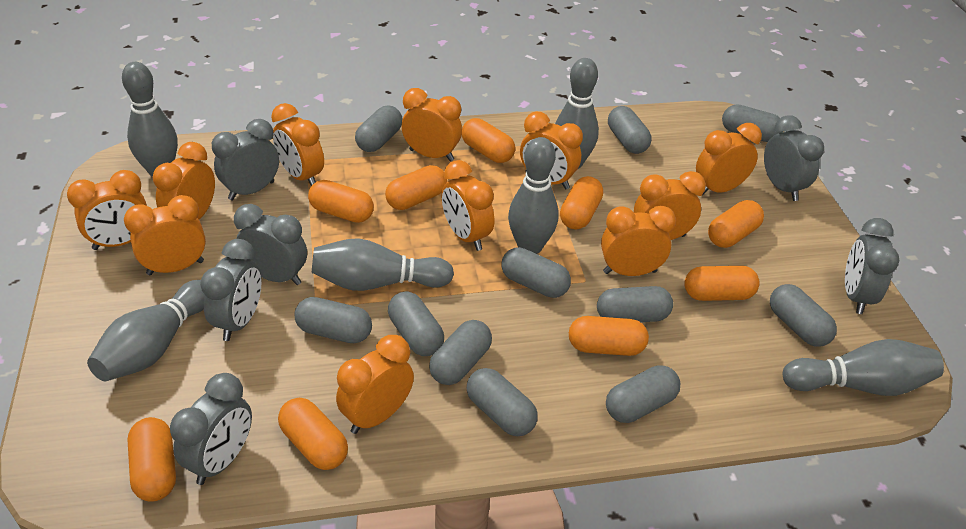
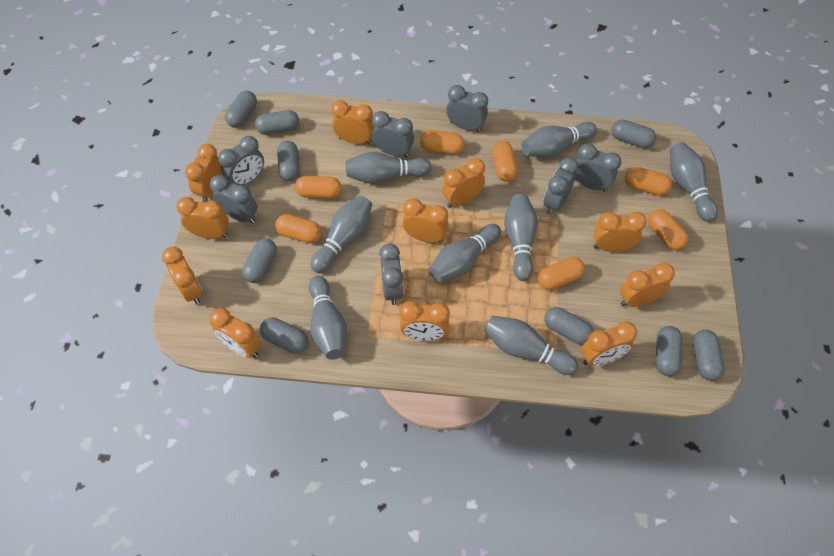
grey bowling pin: 6 -> 8
grey capsule: 11 -> 9
grey clock: 6 -> 7
orange capsule: 9 -> 7

